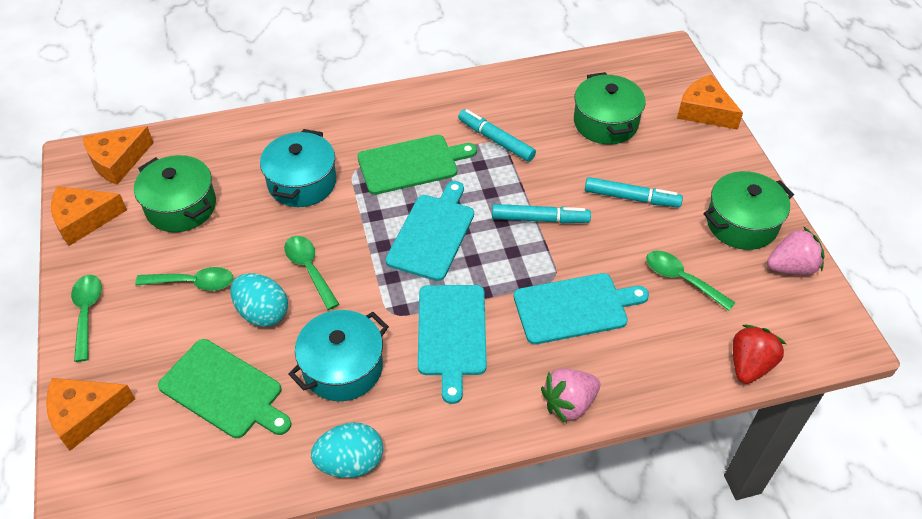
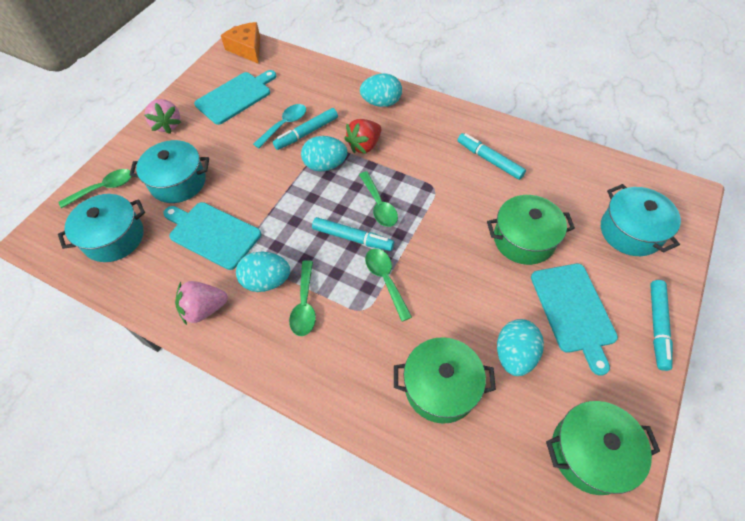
green cutting board: 2 -> 0
orange cheese: 4 -> 1
turquoise egg: 2 -> 4
turquoise marker: 3 -> 4
turquoise pot: 2 -> 3
turquoise spoon: 0 -> 1

